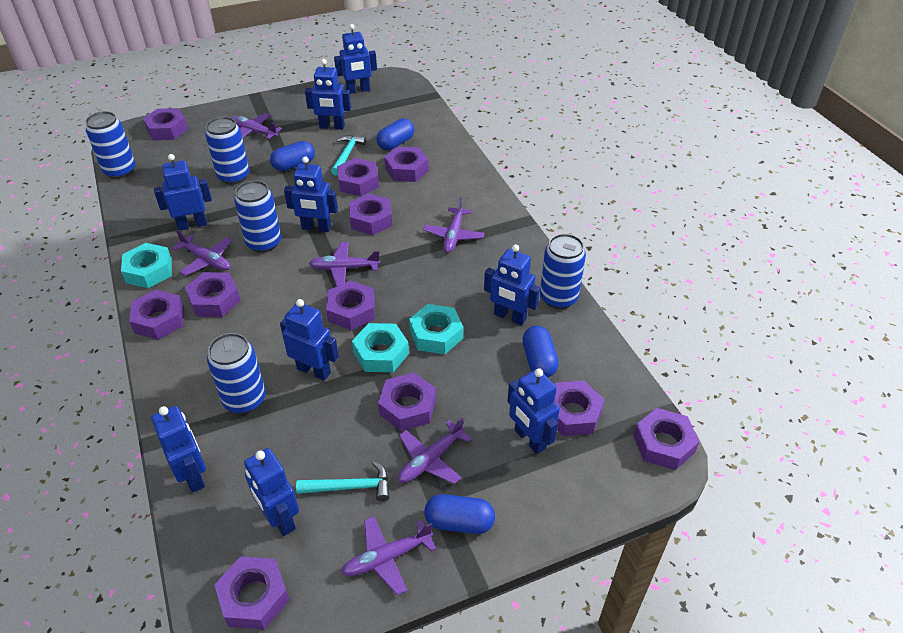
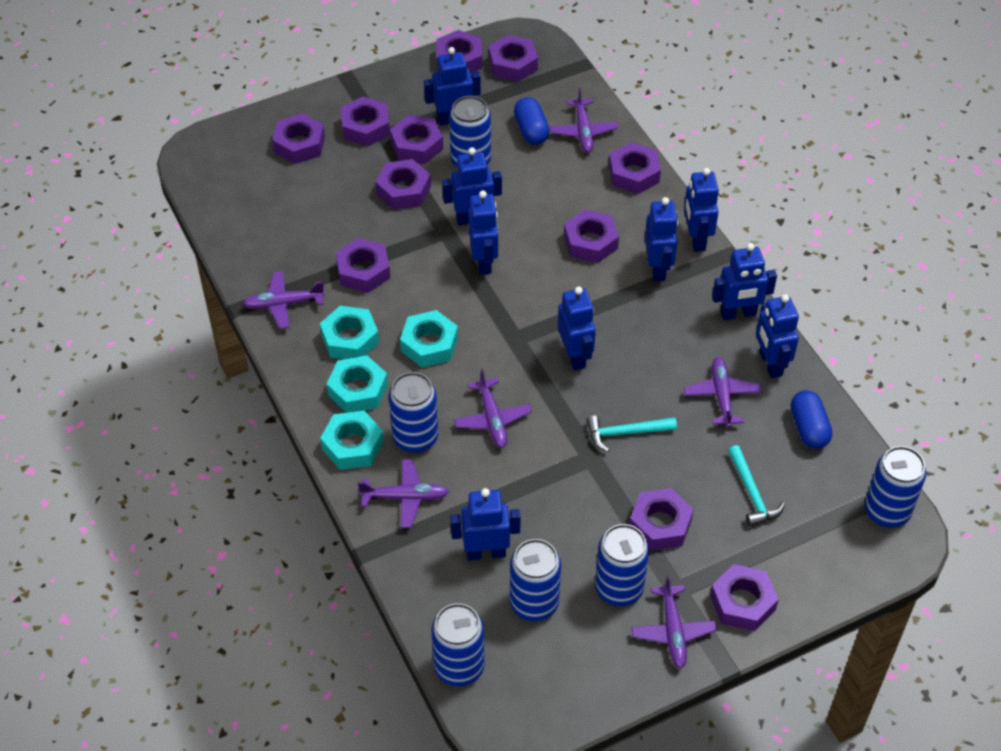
blue can: 5 -> 6
blue capsule: 4 -> 2
turquoise nut: 3 -> 4

